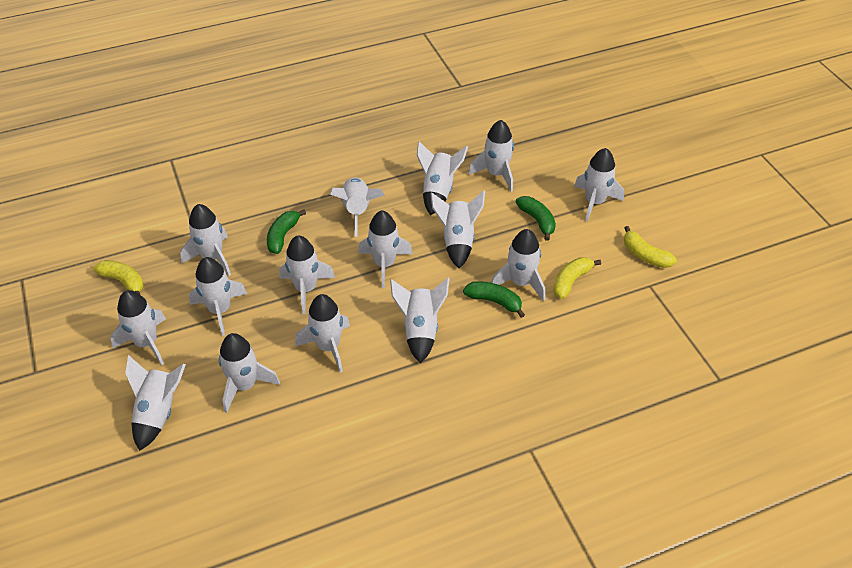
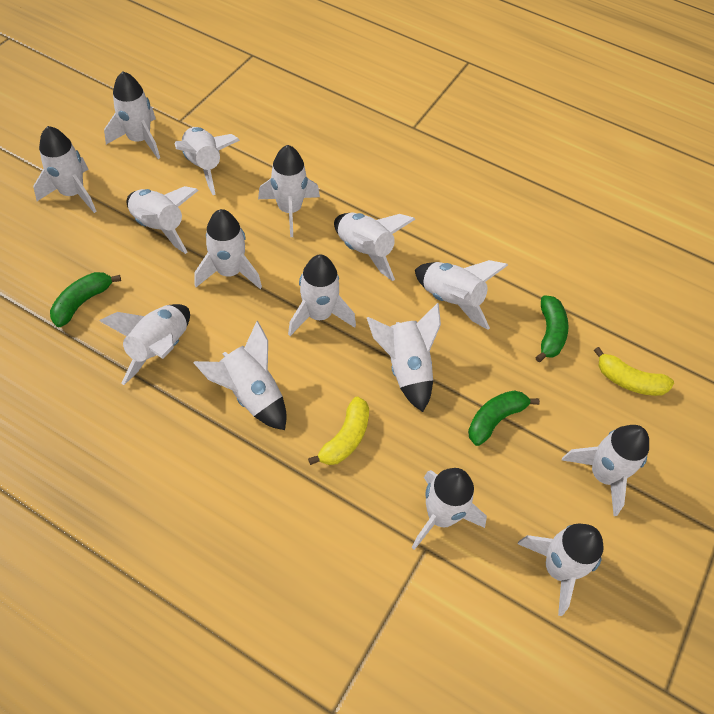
yellow banana: 3 -> 2

